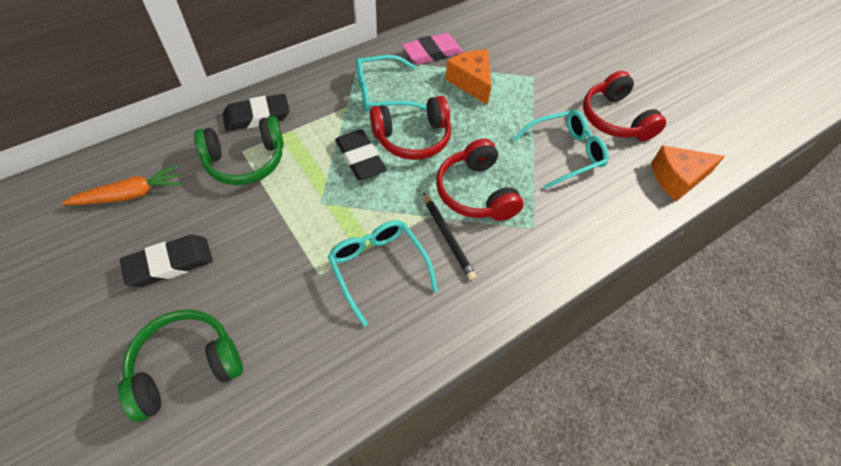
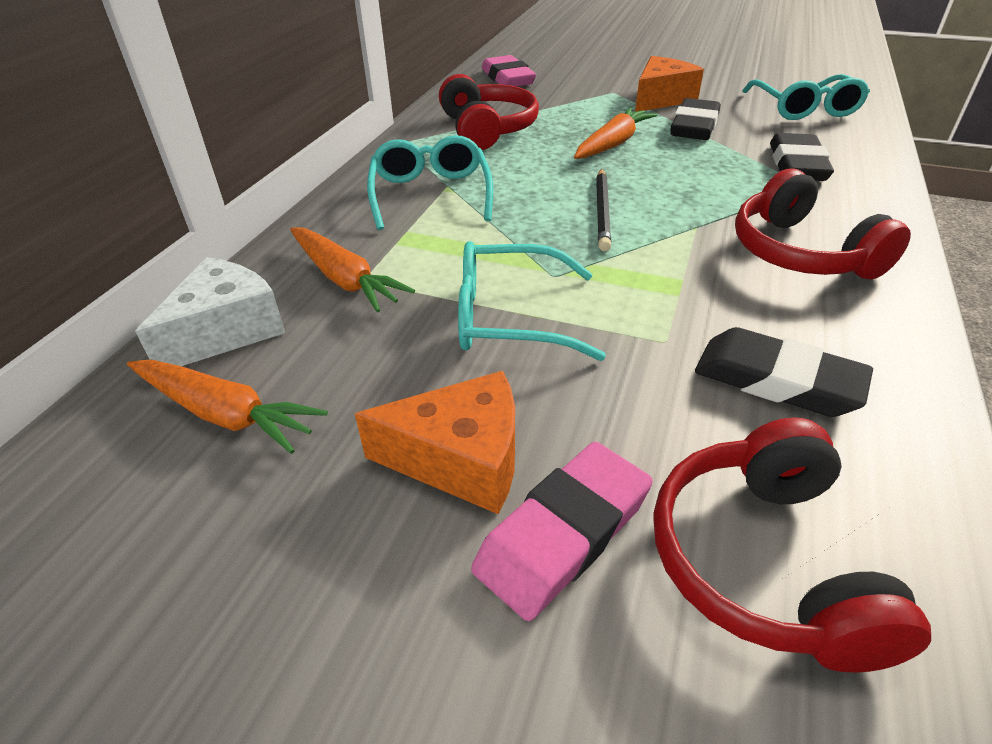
green headphones: 2 -> 0
orange carrot: 1 -> 3
pink eraser: 1 -> 2
white cheese: 0 -> 1

